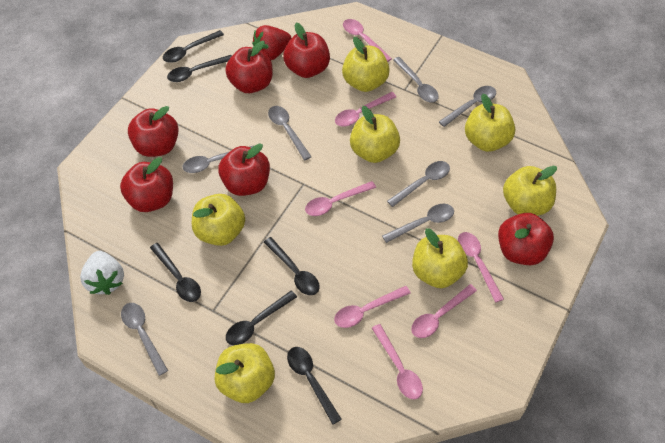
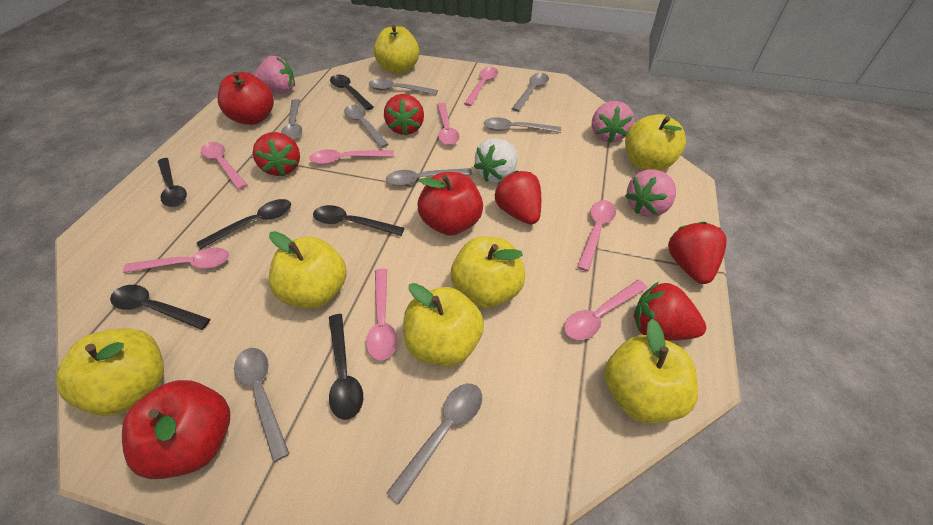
grey spoon: 7 -> 8
pink spoon: 7 -> 8
pink strawberry: 0 -> 3
red apple: 6 -> 3
red strawberry: 1 -> 5

